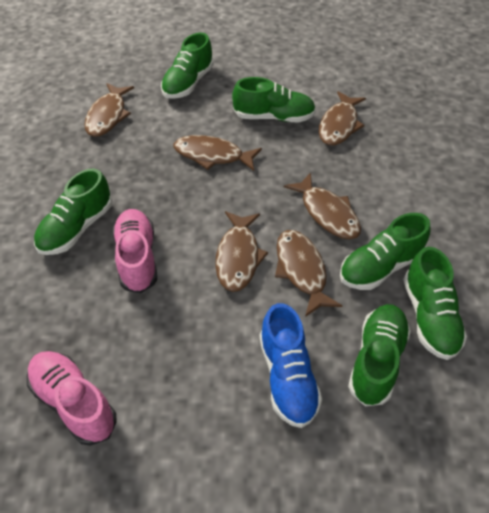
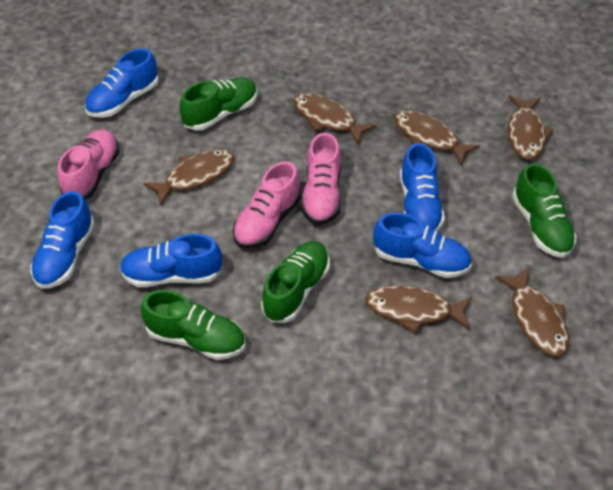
blue shoe: 1 -> 5
green shoe: 6 -> 4
pink shoe: 2 -> 3

